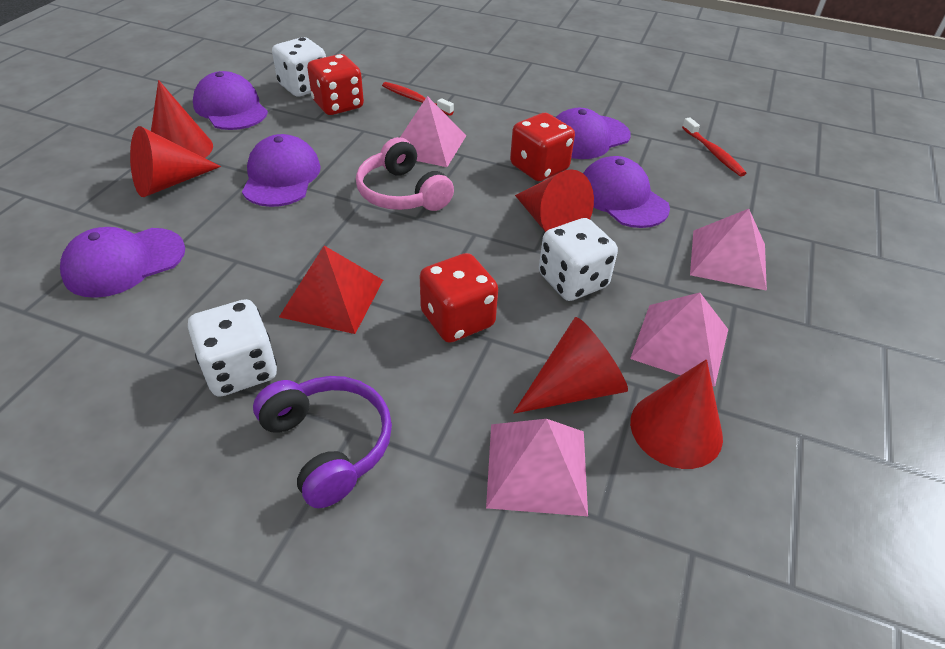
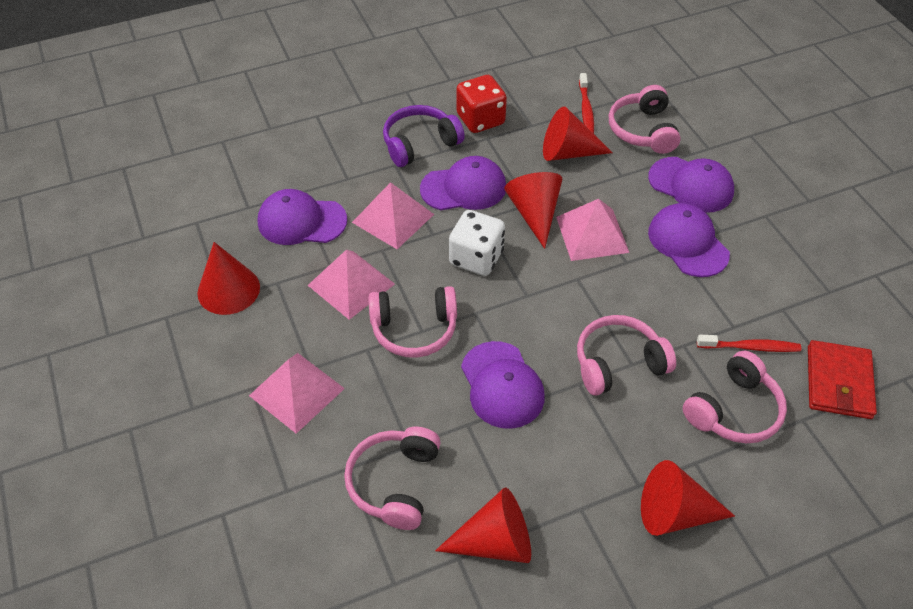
pink headphones: 1 -> 5
red dice: 3 -> 1
red pyramid: 1 -> 0
red wallet: 0 -> 1
white dice: 3 -> 1

